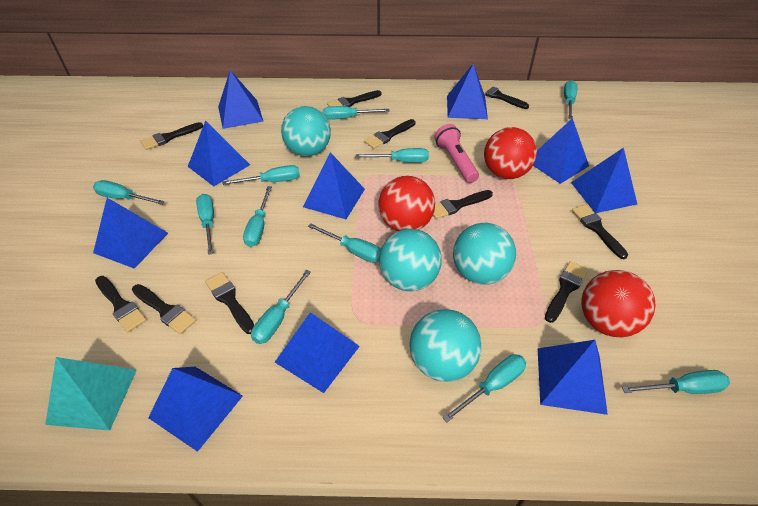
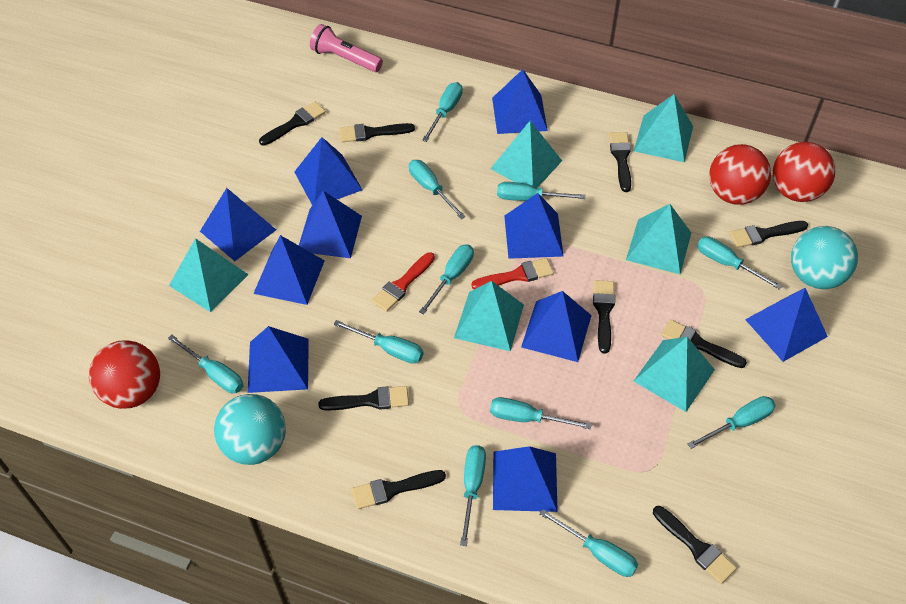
black brush: 10 -> 9
red brush: 0 -> 2
turquoise ball: 4 -> 2
turquoise pyramid: 1 -> 6

